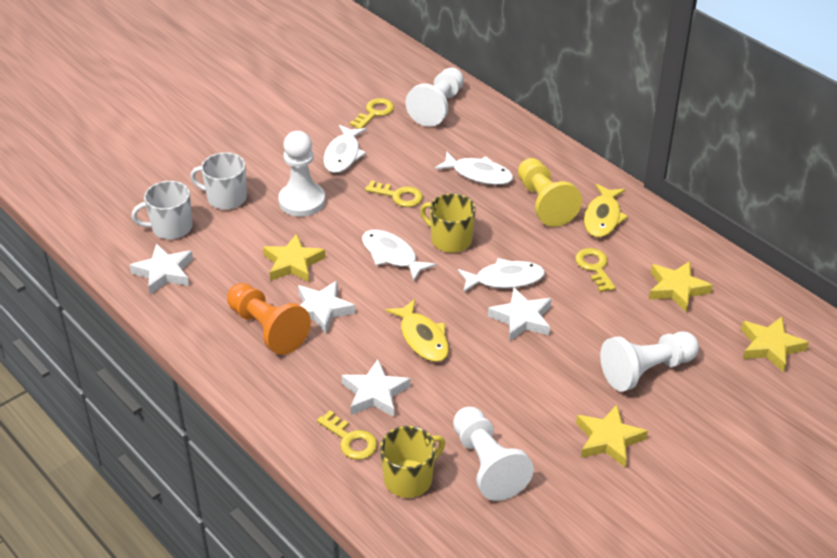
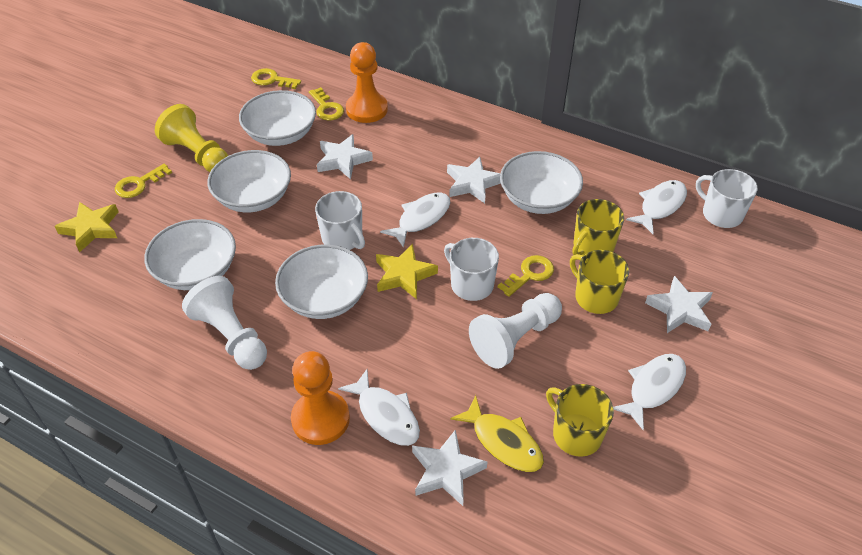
orange pawn: 1 -> 2
white bowl: 0 -> 5
white mug: 2 -> 3
white pawn: 4 -> 2
yellow fish: 2 -> 1
yellow mug: 2 -> 3
yellow star: 4 -> 2

